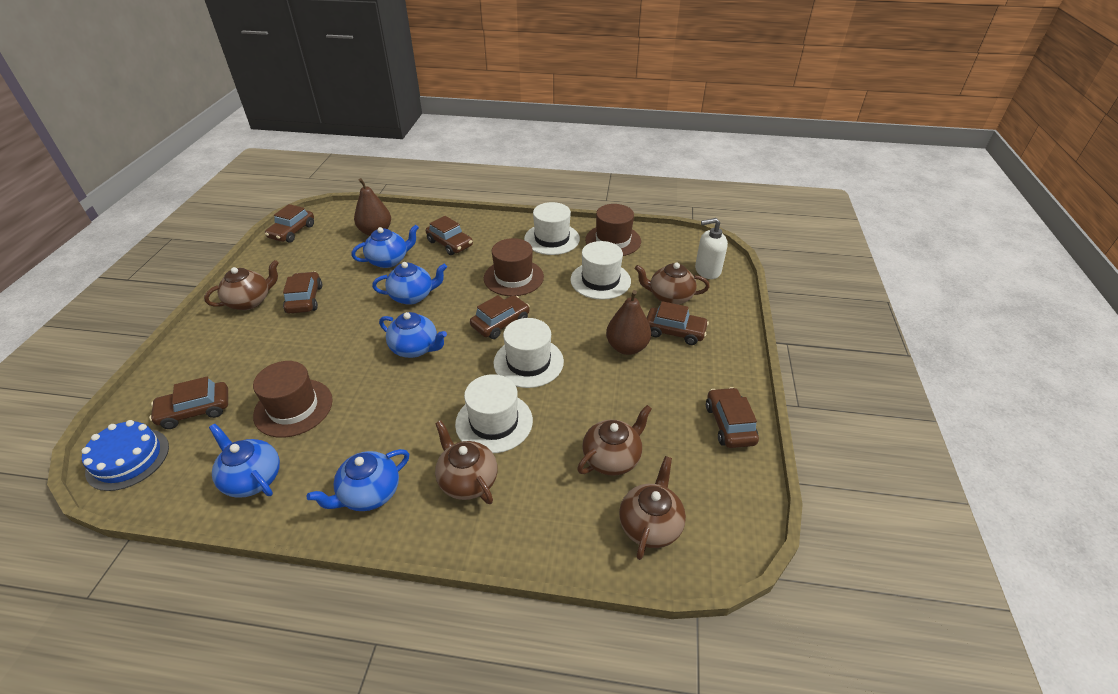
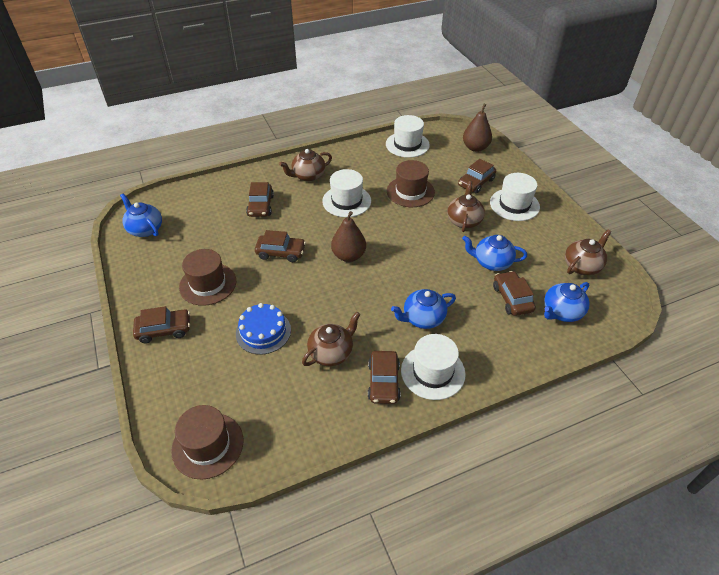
blue teapot: 5 -> 4
brown car: 7 -> 6
brown teapot: 5 -> 4
white soap dispenser: 1 -> 0

